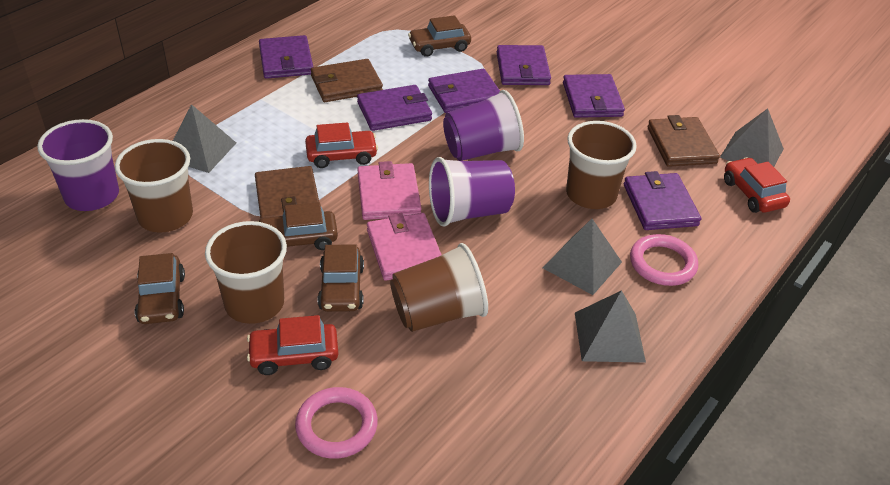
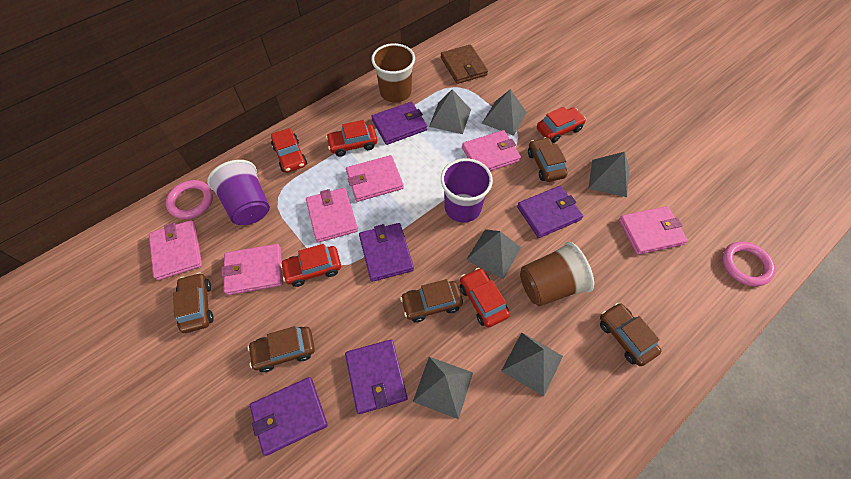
brown car: 4 -> 5
brown cup: 4 -> 2
brown wallet: 3 -> 1
grey pyramid: 4 -> 6
pink wallet: 2 -> 6
purple cup: 3 -> 2
purple wallet: 6 -> 5
red car: 3 -> 5

